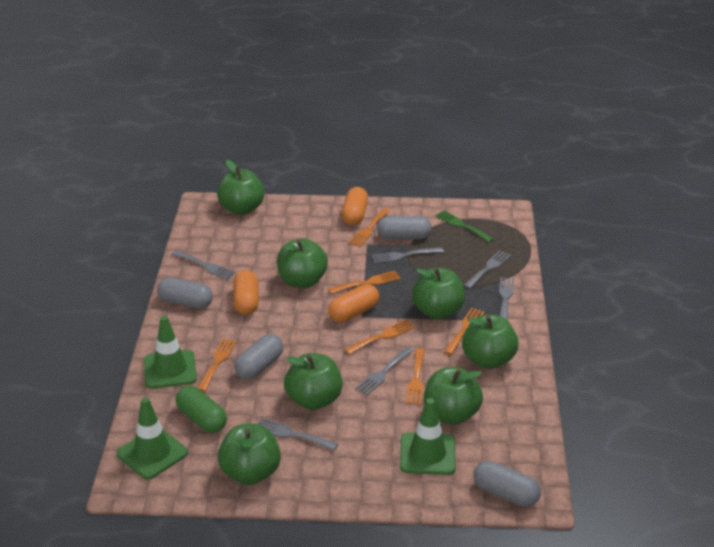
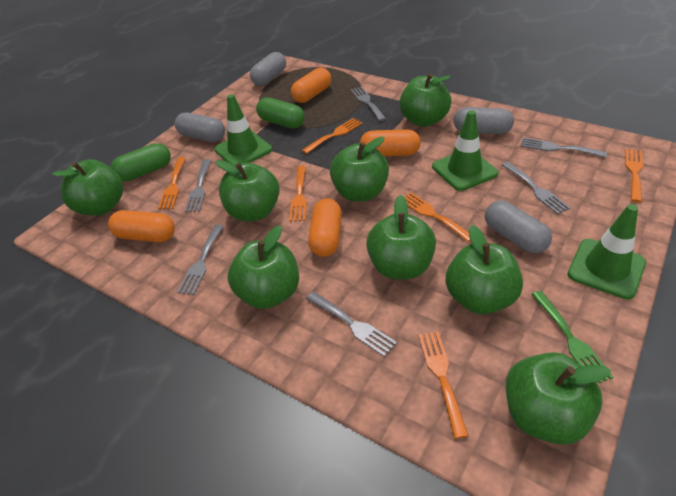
green apple: 7 -> 8
green capsule: 1 -> 2
orange capsule: 3 -> 4

